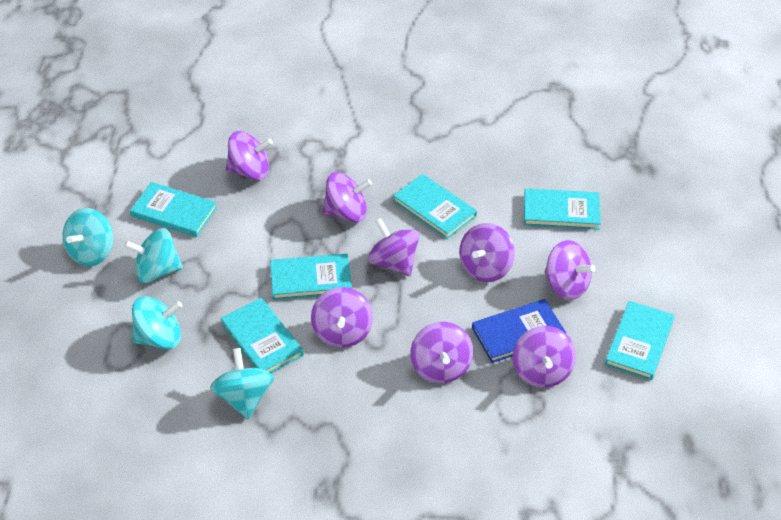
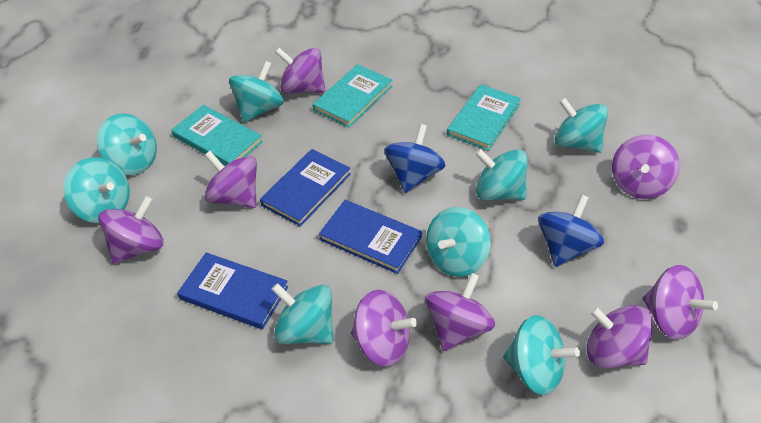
blue book: 1 -> 3
blue spinning top: 0 -> 2
turquoise book: 6 -> 3
turquoise spinning top: 4 -> 8

